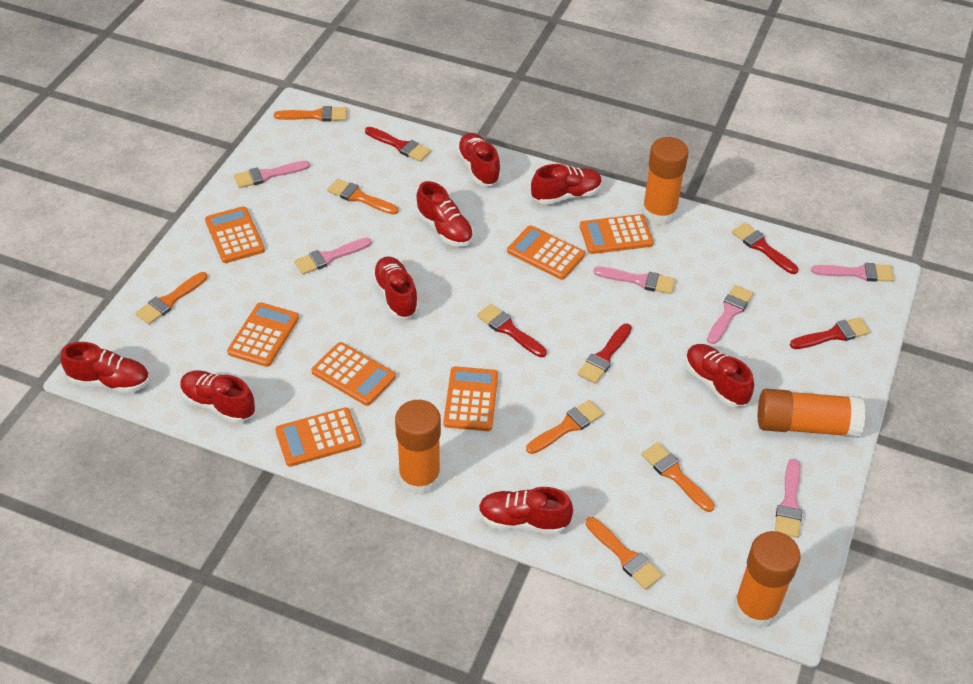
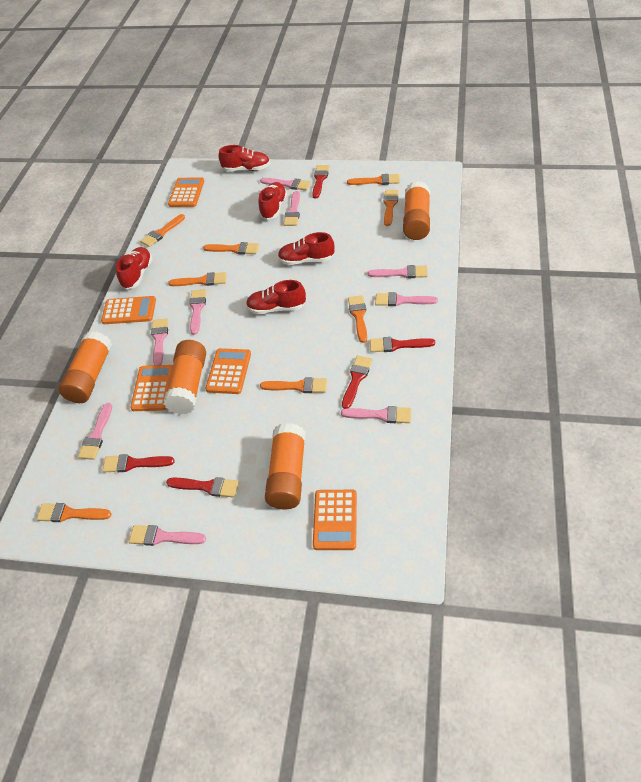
orange brush: 6 -> 8
orange calculator: 7 -> 5
pink brush: 6 -> 9
red shoe: 8 -> 5

